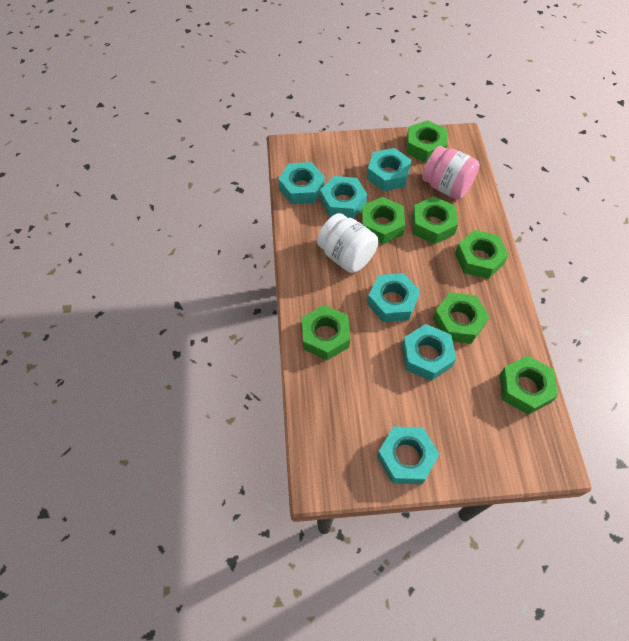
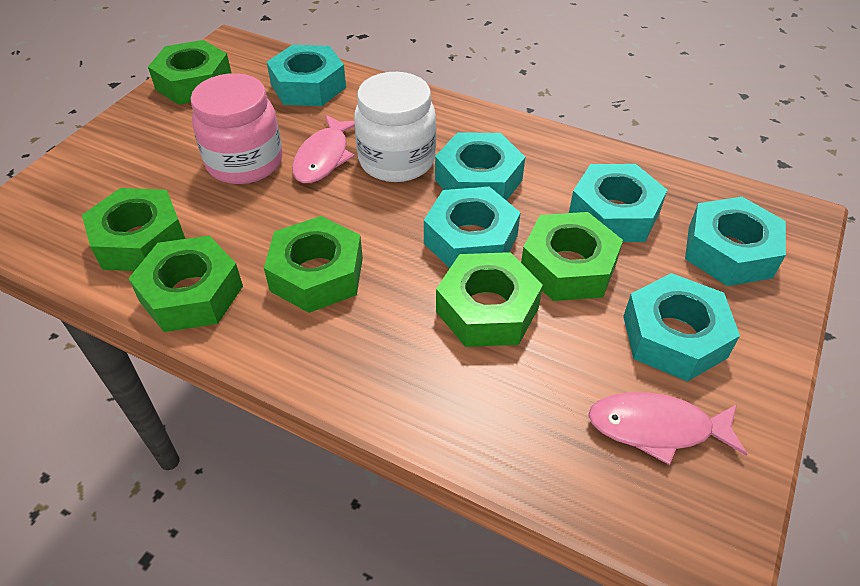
green nut: 7 -> 6
pink fish: 0 -> 2

